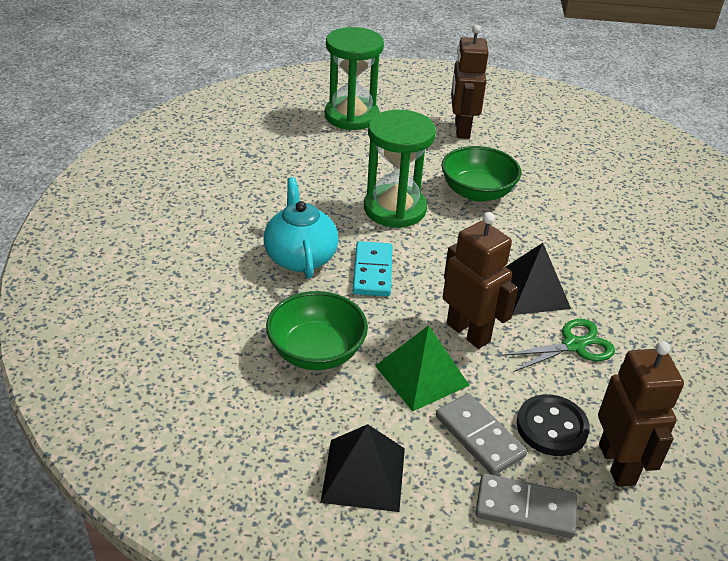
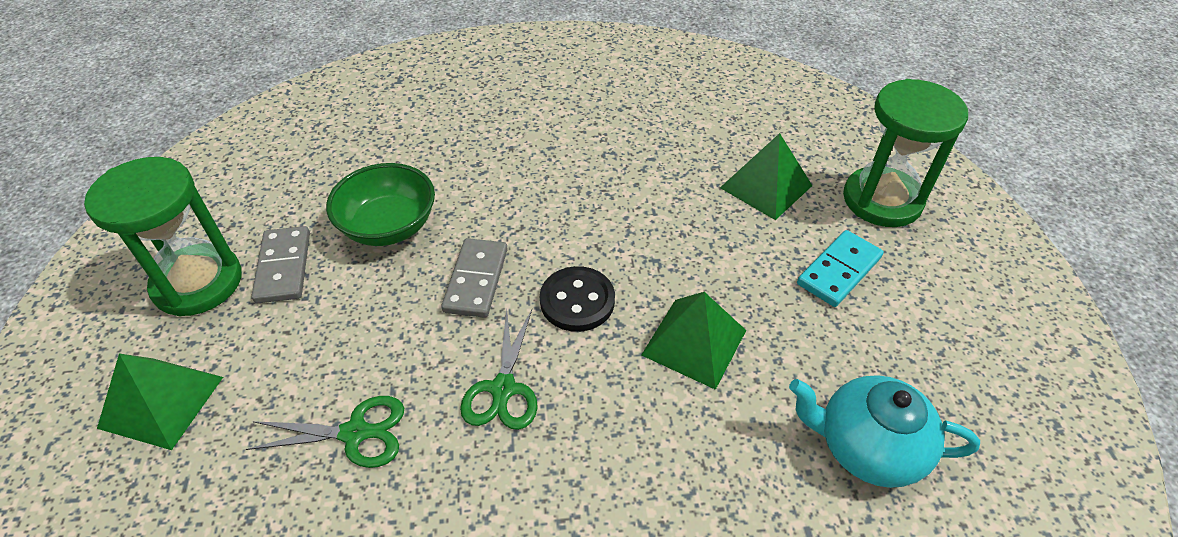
black pyramid: 2 -> 0
brown robot: 3 -> 0
green bowl: 2 -> 1
green pyramid: 1 -> 3
green scissors: 1 -> 2

